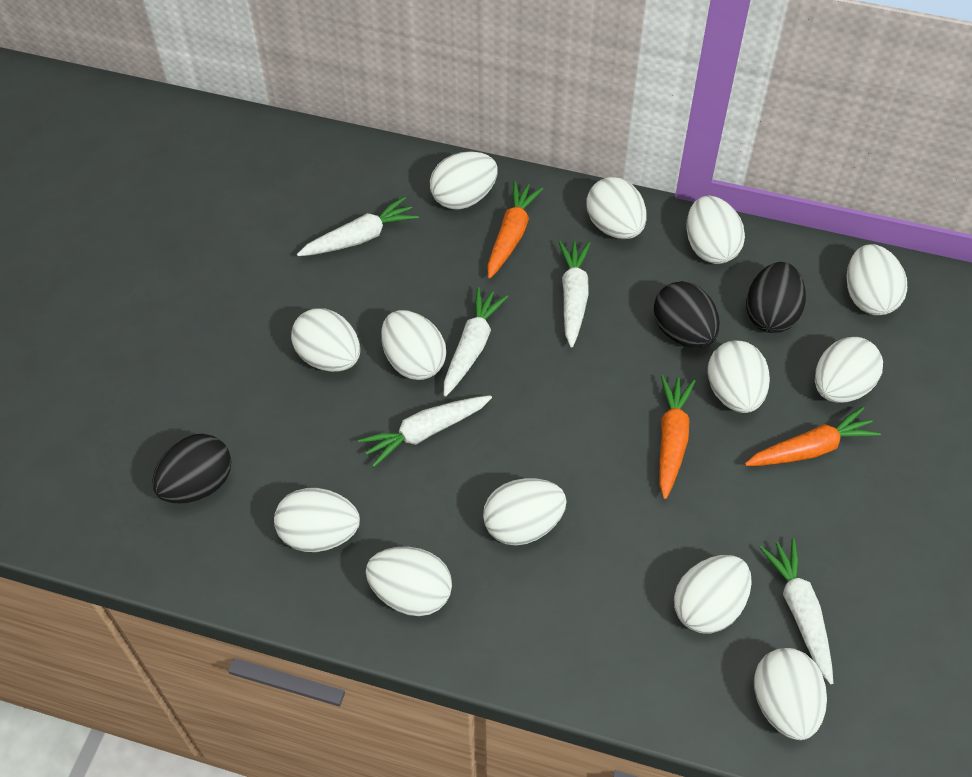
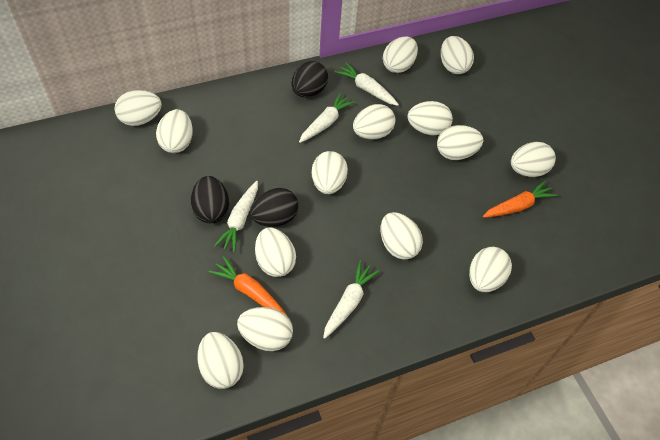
orange carrot: 3 -> 2
white carrot: 5 -> 4
white egg: 13 -> 14

